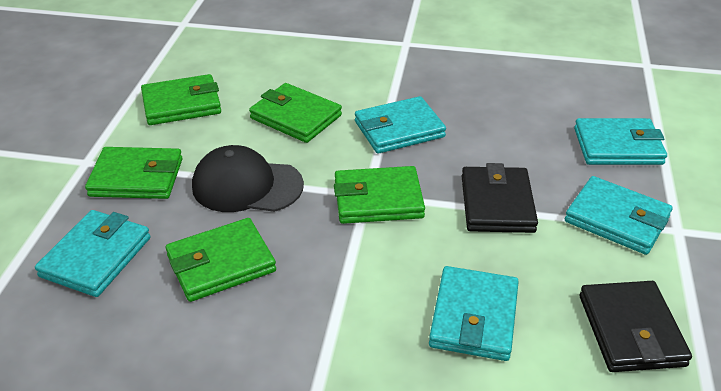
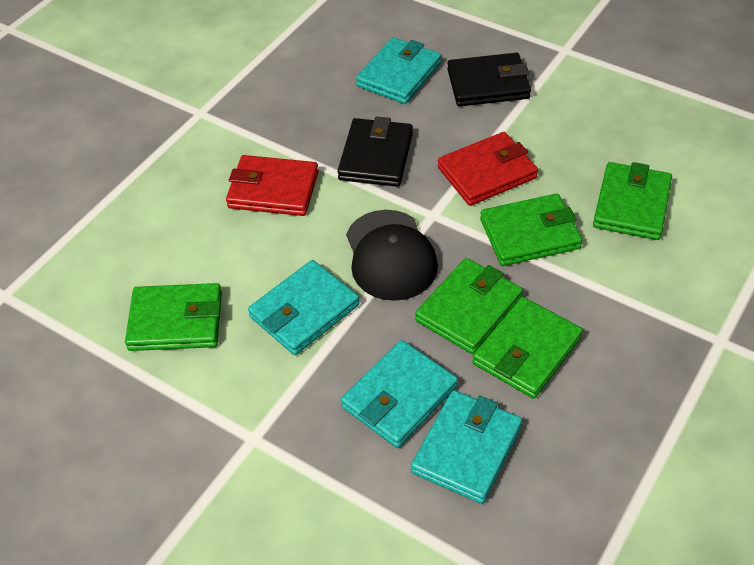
red wallet: 0 -> 2
turquoise wallet: 5 -> 4

